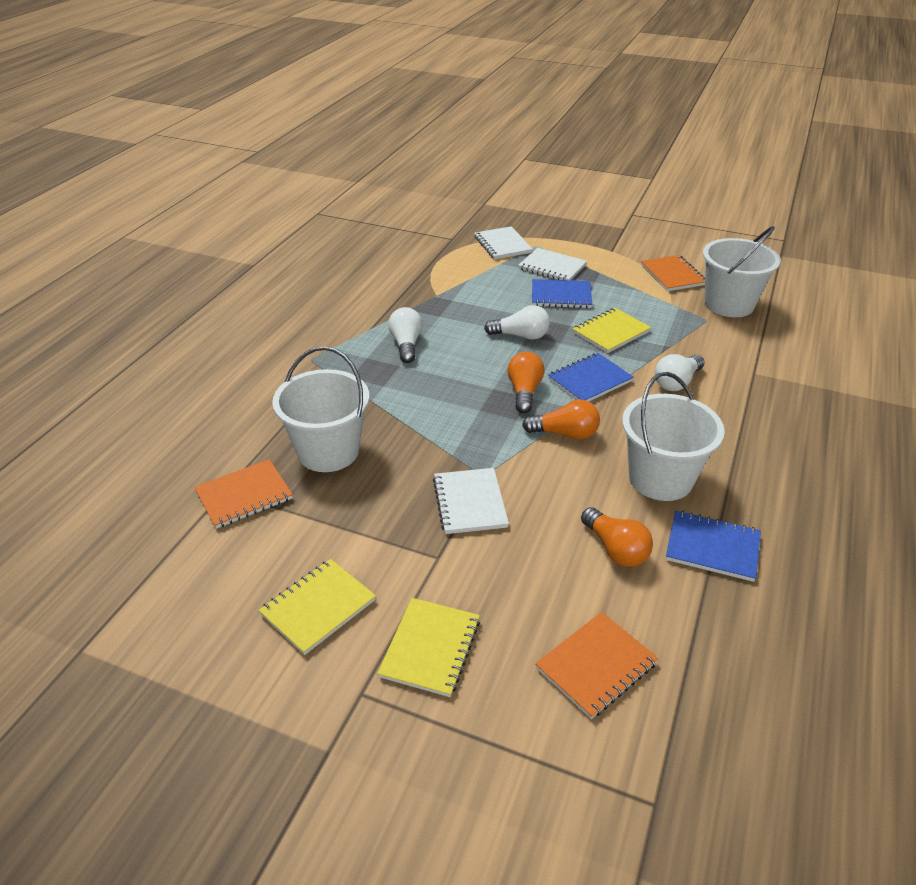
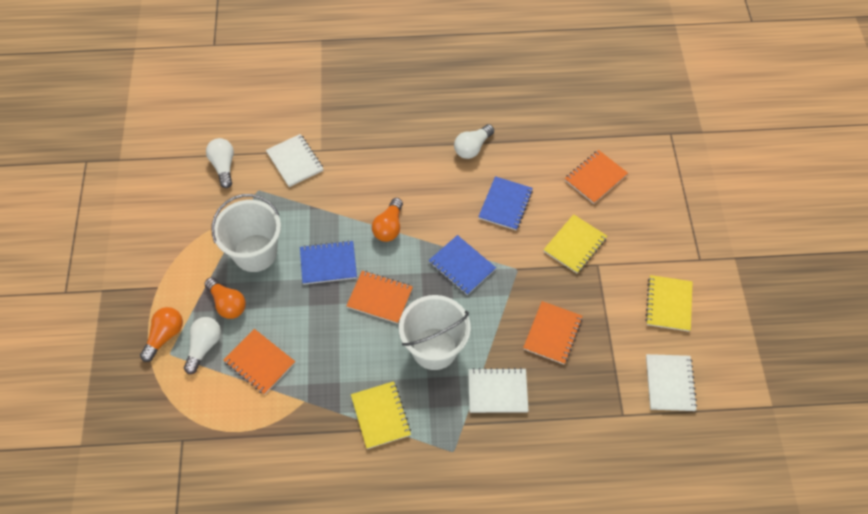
orange notebook: 3 -> 4
white bucket: 3 -> 2

